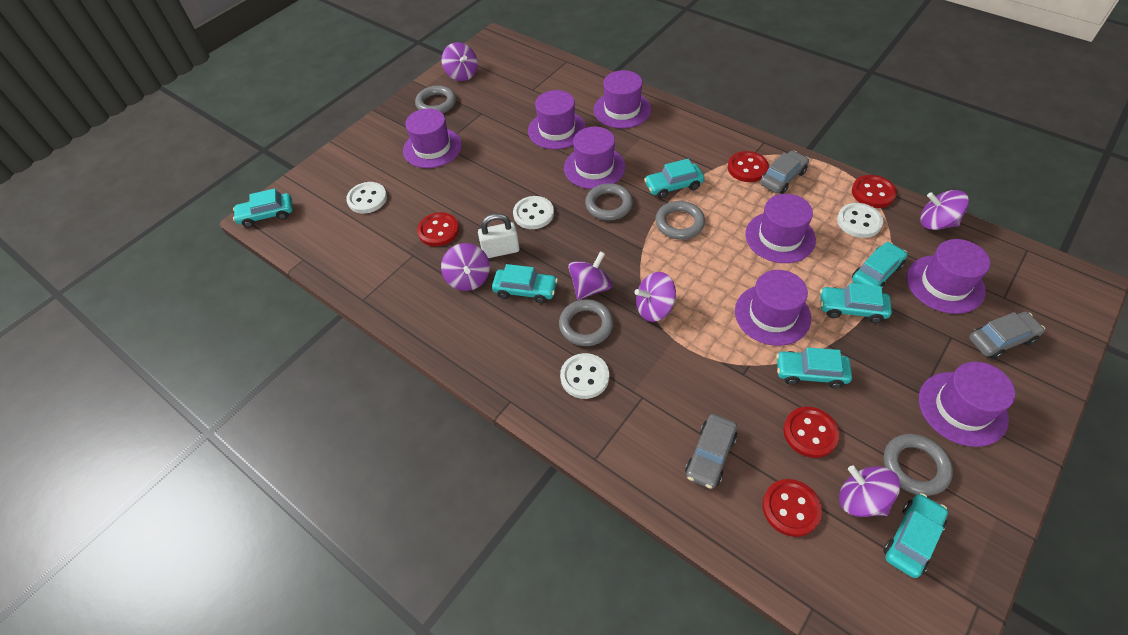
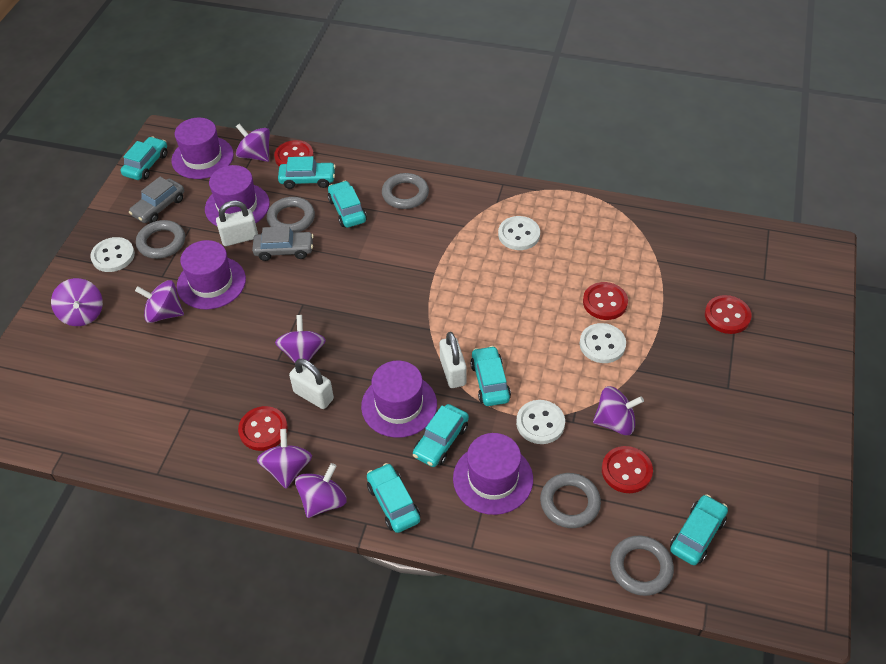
grey car: 3 -> 2
purple hat: 8 -> 5
purple spinning top: 6 -> 7
white padlock: 1 -> 3

